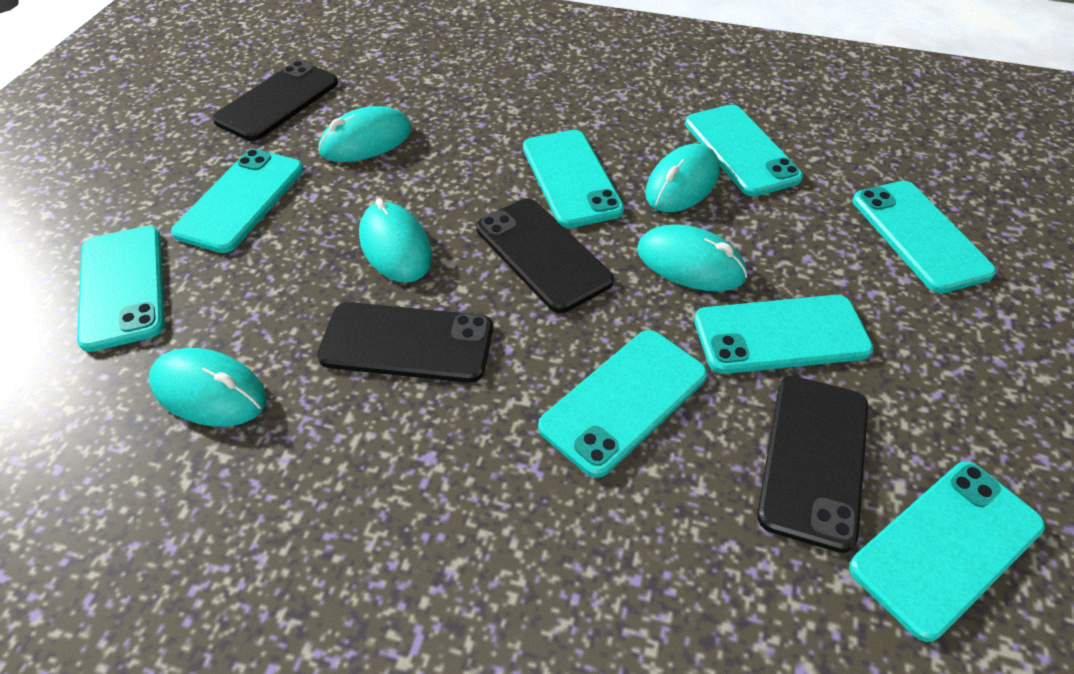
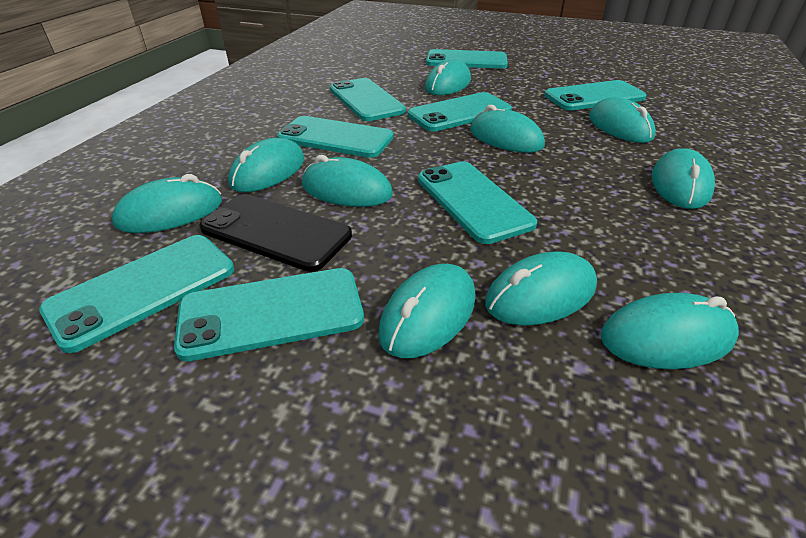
black phone: 4 -> 1
turquoise mouse: 5 -> 10

